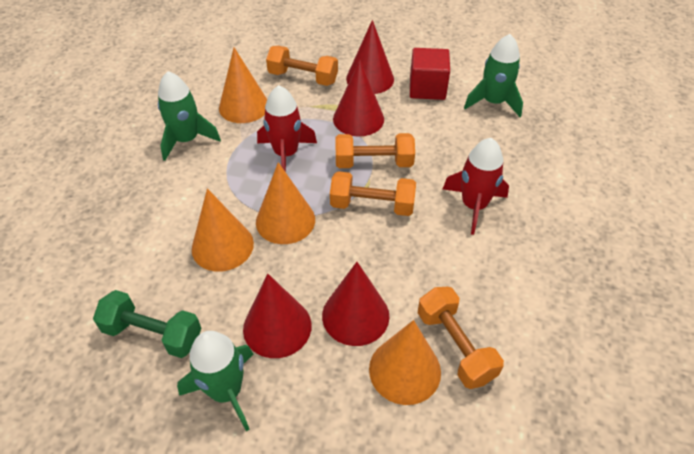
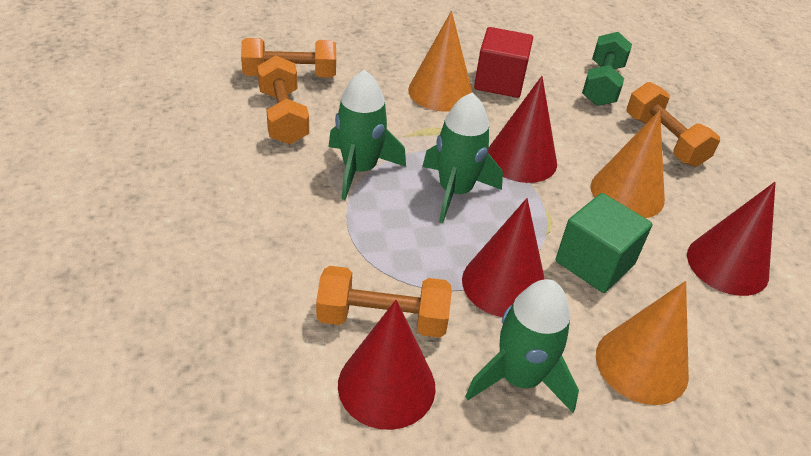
green cube: 0 -> 1
orange cone: 4 -> 3
red rocket: 2 -> 0

